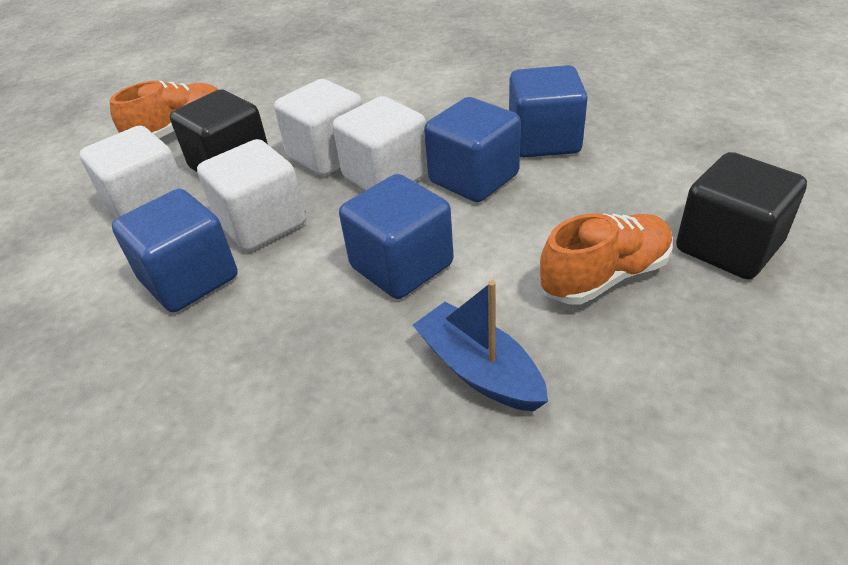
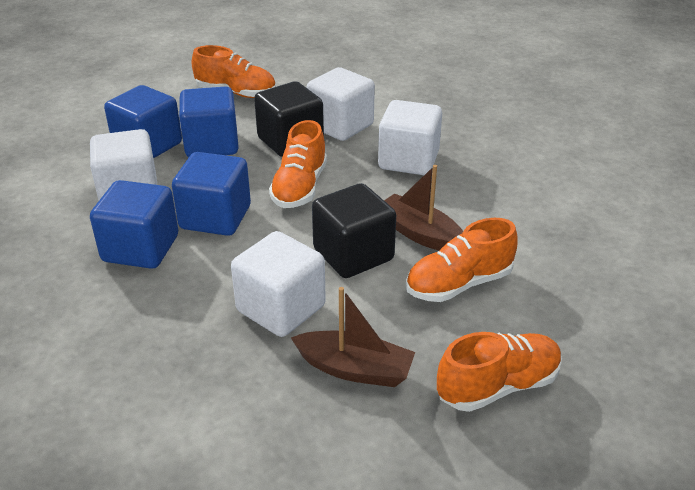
blue boat: 1 -> 0
brown boat: 0 -> 2
orange shoe: 2 -> 4

